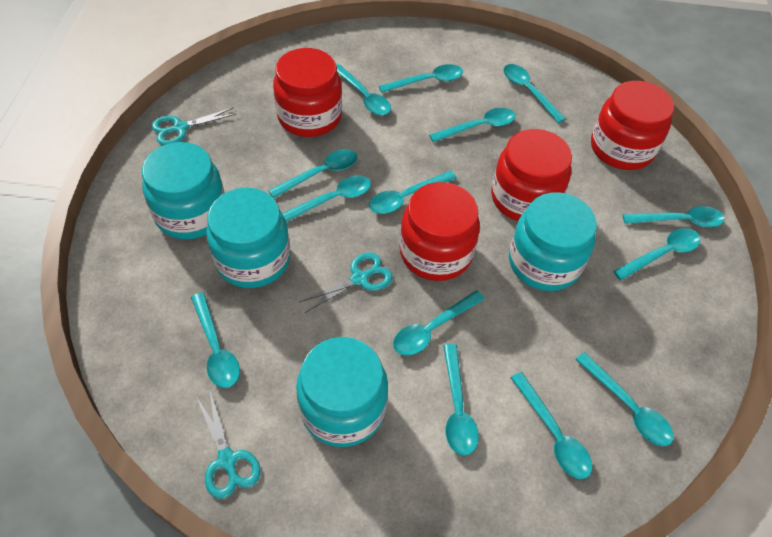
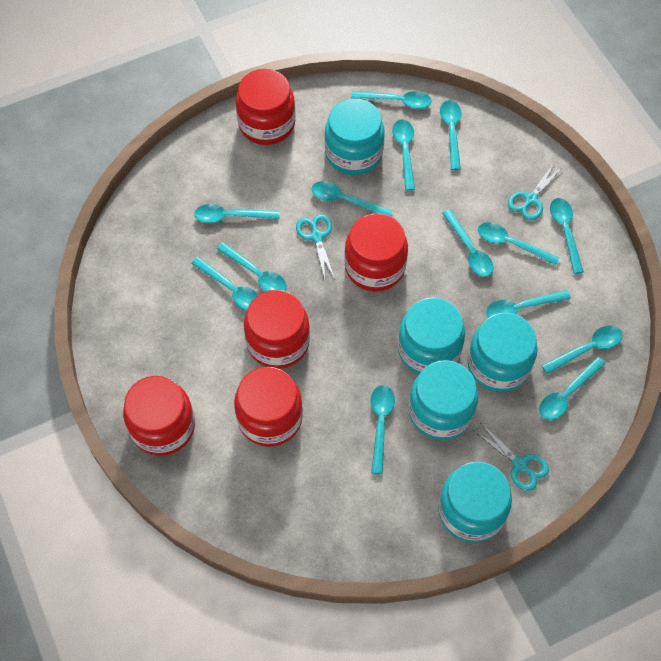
red jar: 4 -> 5
turquoise jar: 4 -> 5

